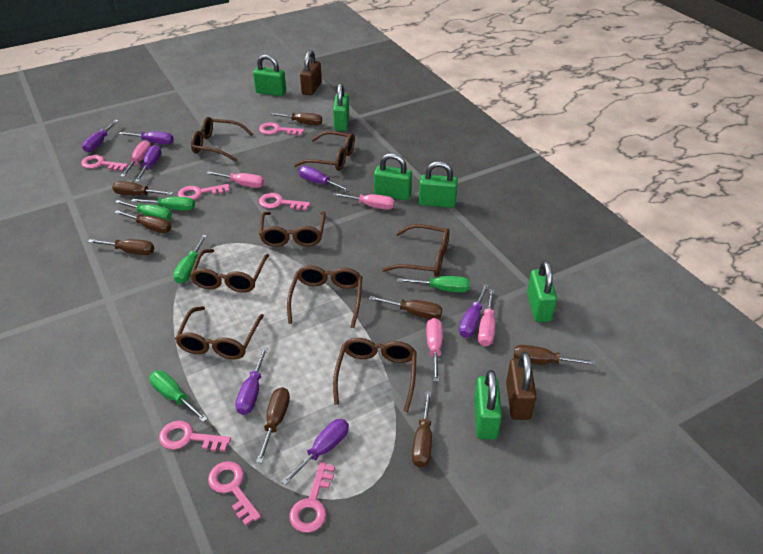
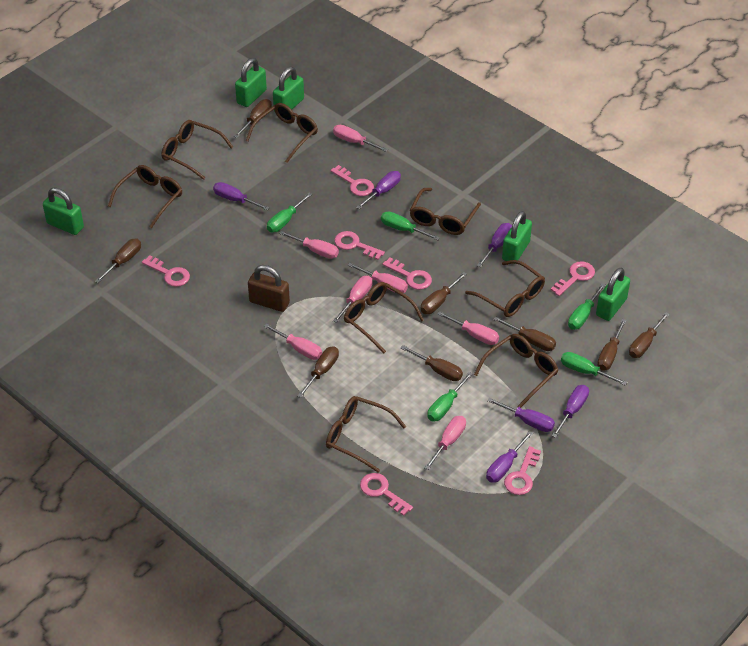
brown padlock: 2 -> 1
green padlock: 6 -> 5
pink screwdriver: 5 -> 7
purple screwdriver: 7 -> 6

